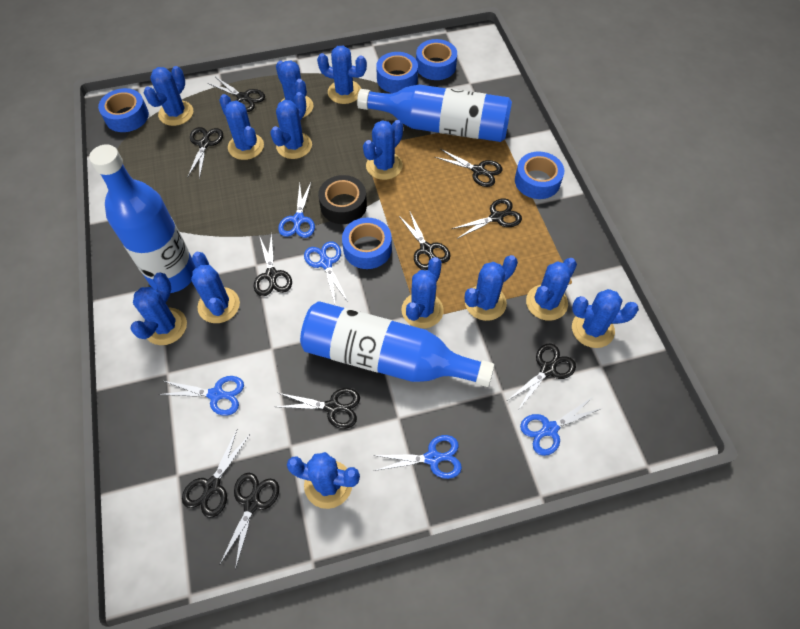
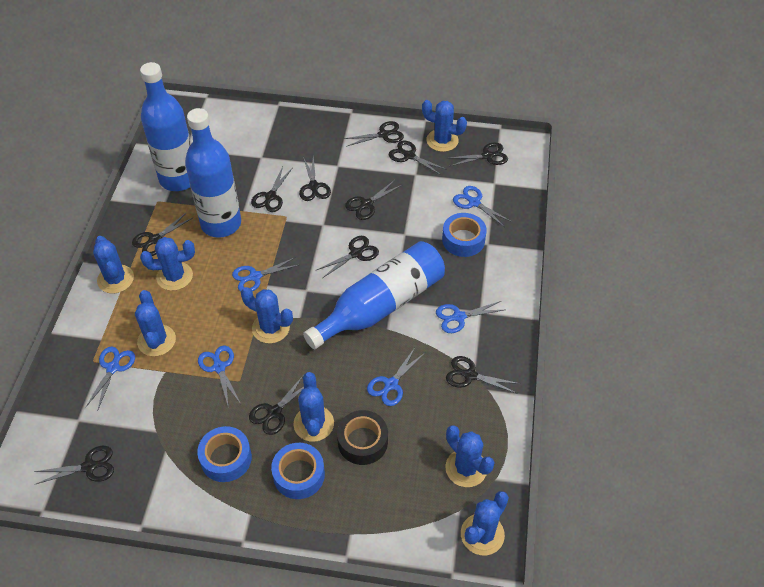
black scissors: 10 -> 11
blue cactus: 13 -> 8
blue scissors: 5 -> 6
blue tape: 5 -> 3

